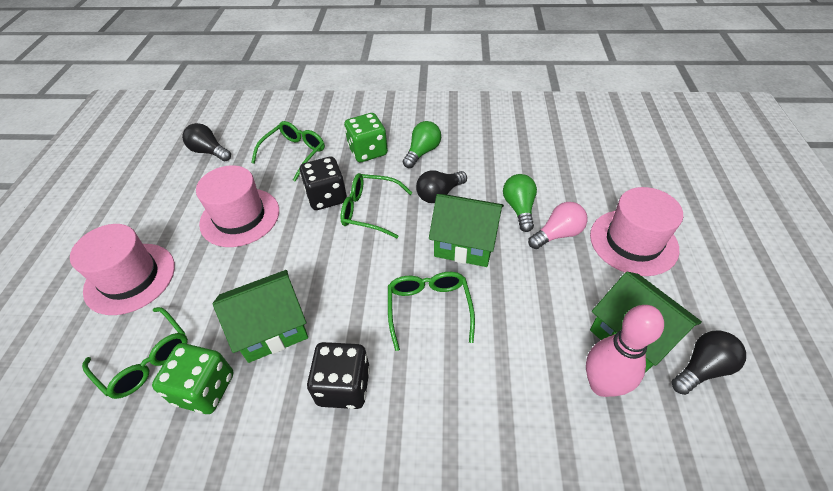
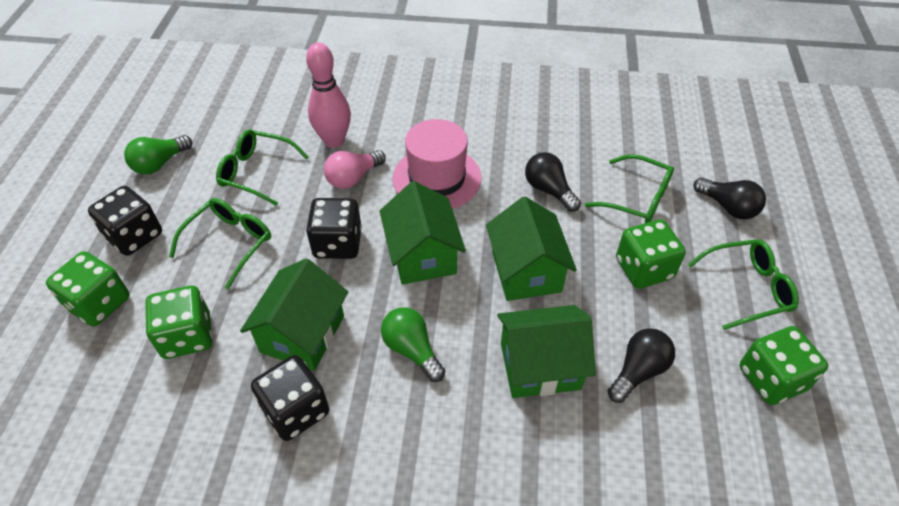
black dice: 2 -> 3
green dice: 2 -> 4
green house: 3 -> 4
pink hat: 3 -> 1

